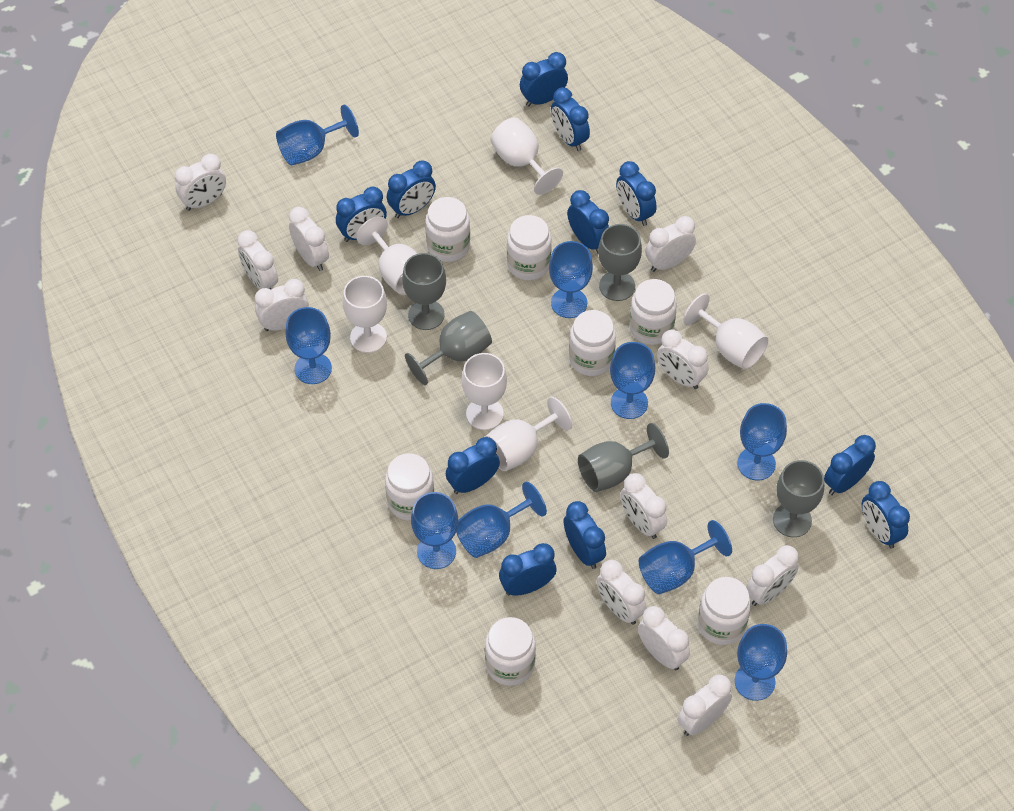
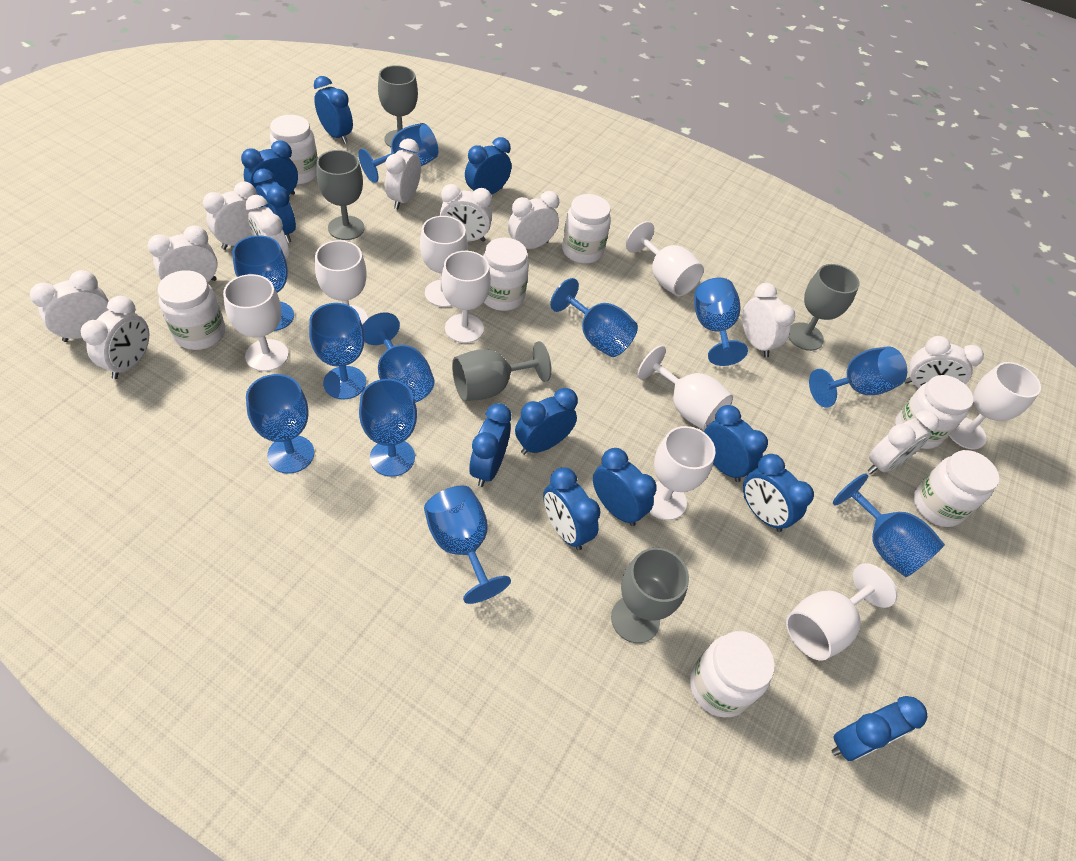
blue goblet: 9 -> 11
white goblet: 6 -> 9

